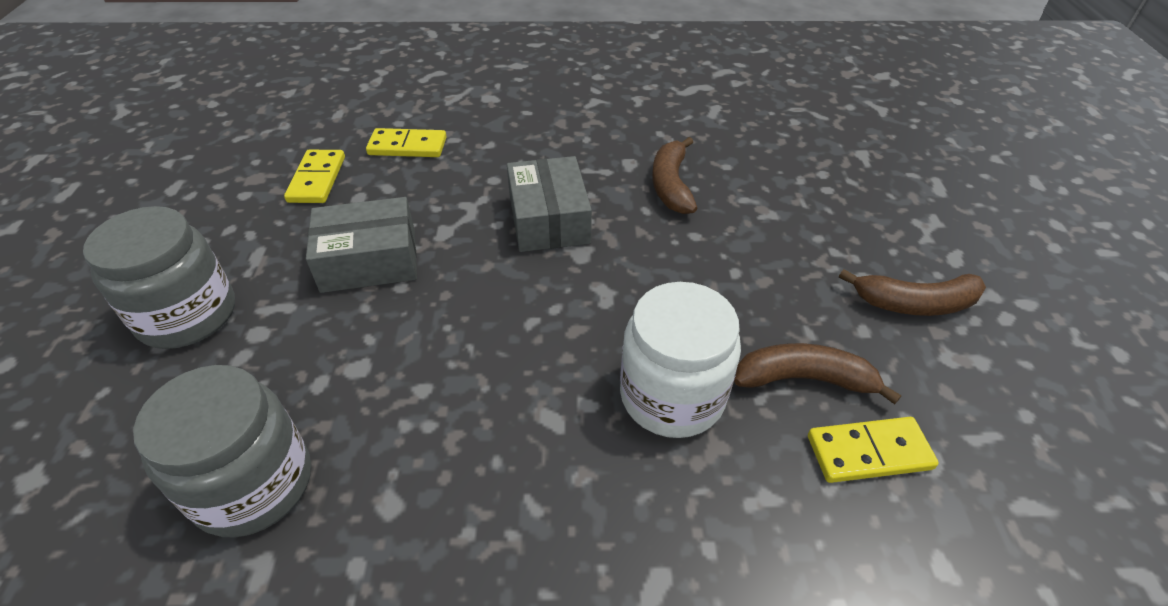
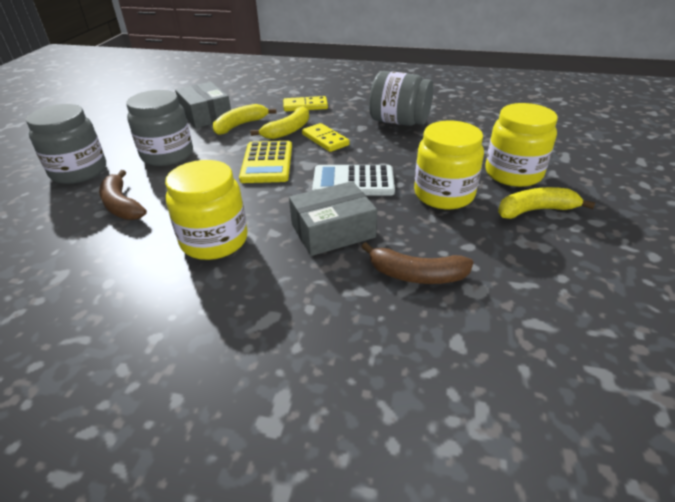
brown banana: 3 -> 2
grey jar: 2 -> 3
white calculator: 0 -> 1
white jar: 1 -> 0
yellow banana: 0 -> 3
yellow calculator: 0 -> 1
yellow domino: 3 -> 2
yellow jar: 0 -> 3

